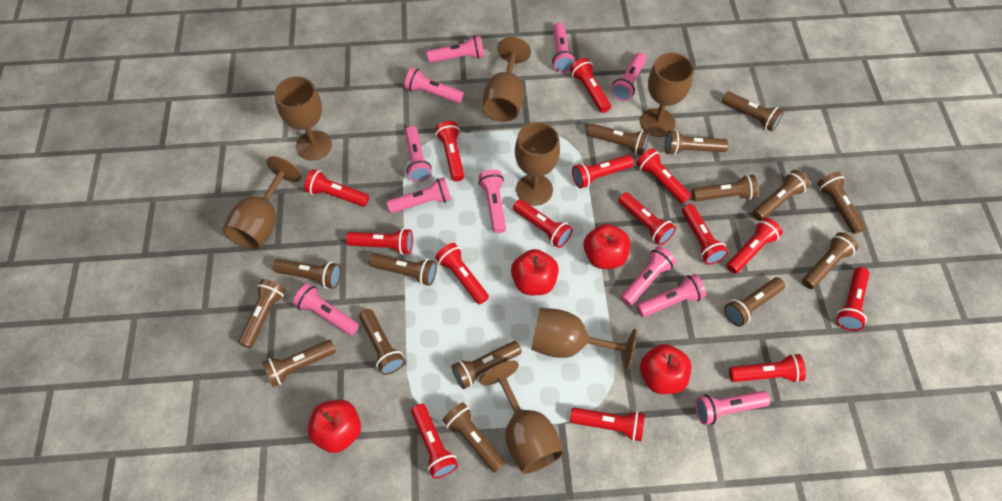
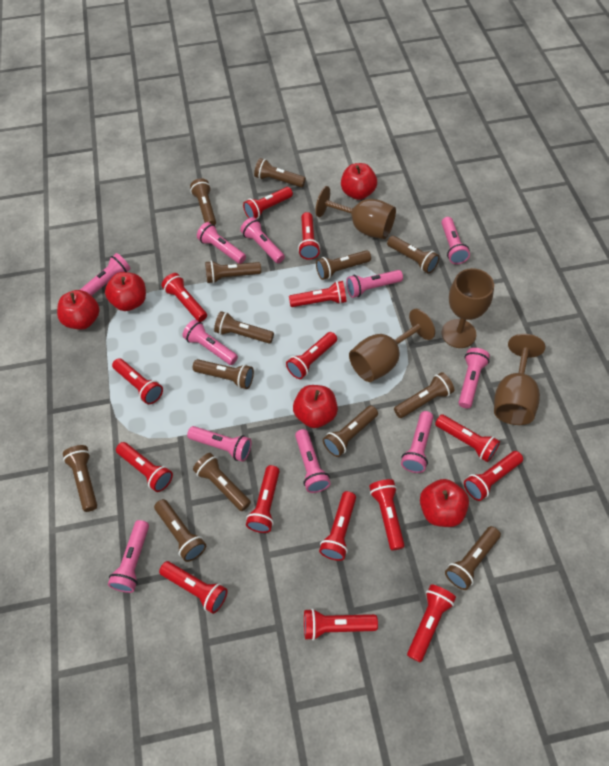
brown flashlight: 15 -> 13
brown goblet: 7 -> 4
red apple: 4 -> 5

